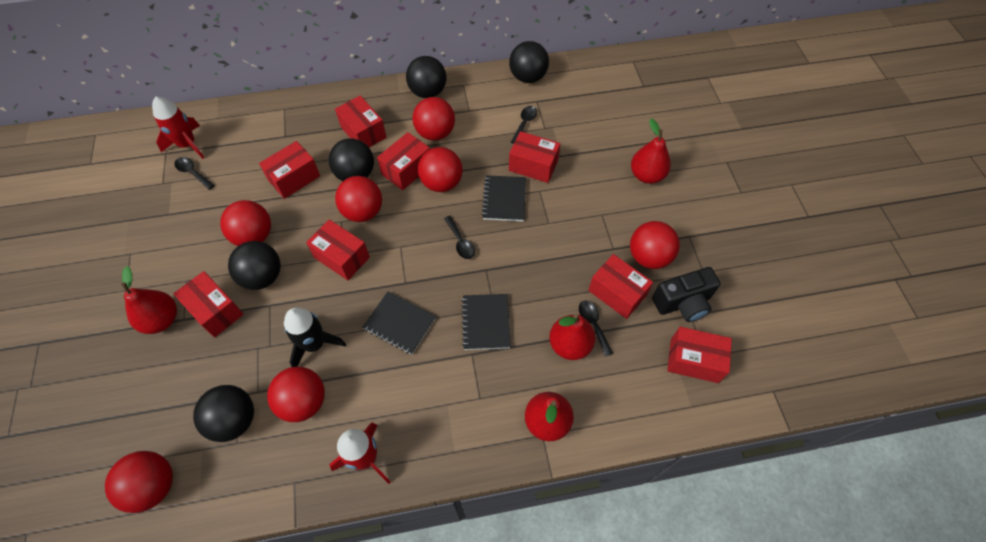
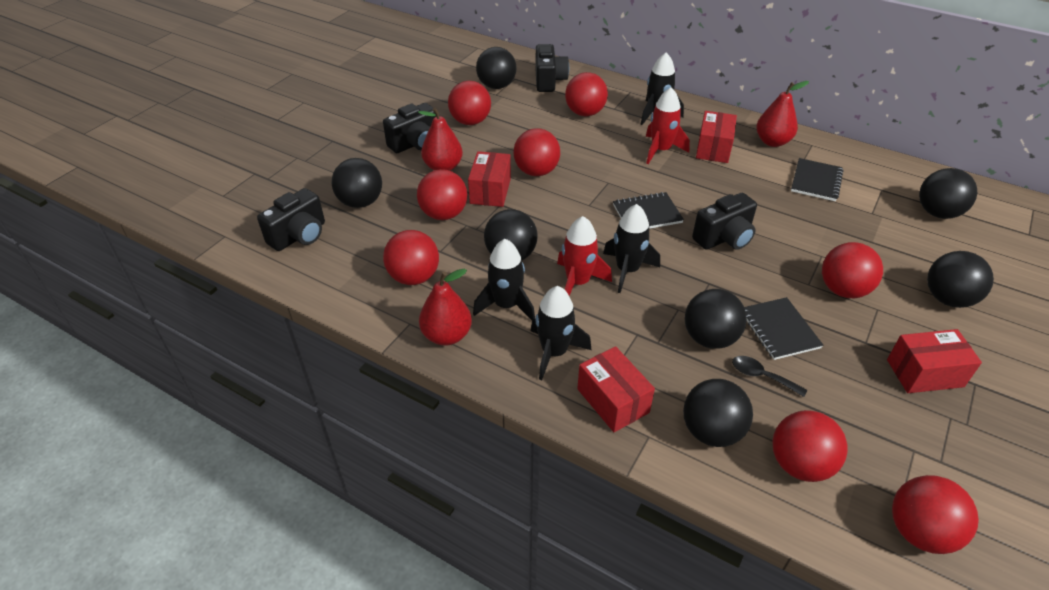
black ball: 5 -> 7
black camera: 1 -> 4
black rocket: 1 -> 4
black spoon: 4 -> 1
red ball: 7 -> 8
red box: 8 -> 4
red pear: 4 -> 3

